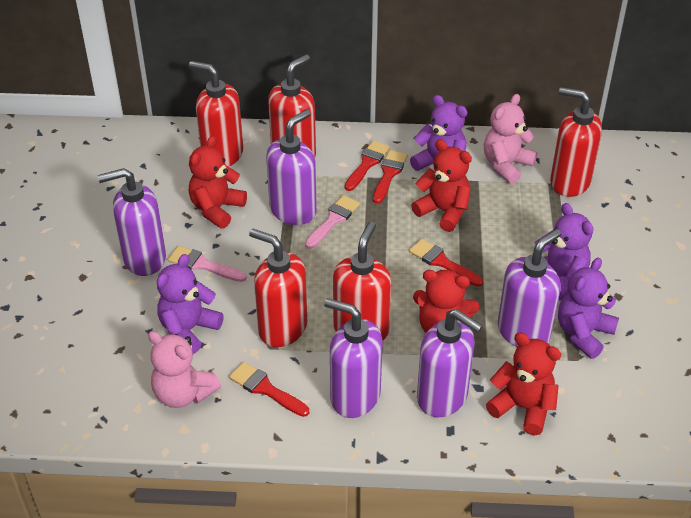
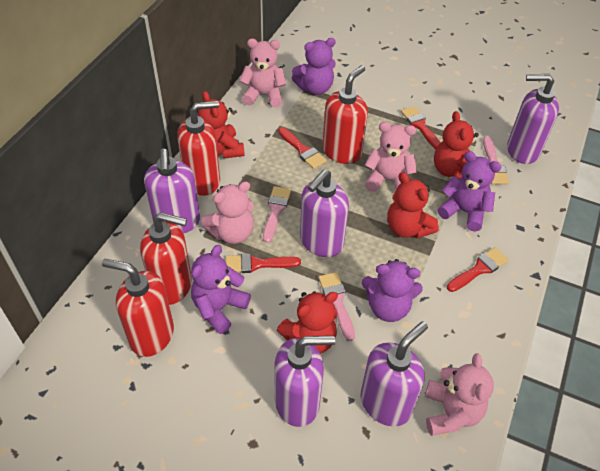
pink brush: 2 -> 3
pink teddy bear: 2 -> 4
red soap dispenser: 5 -> 4

